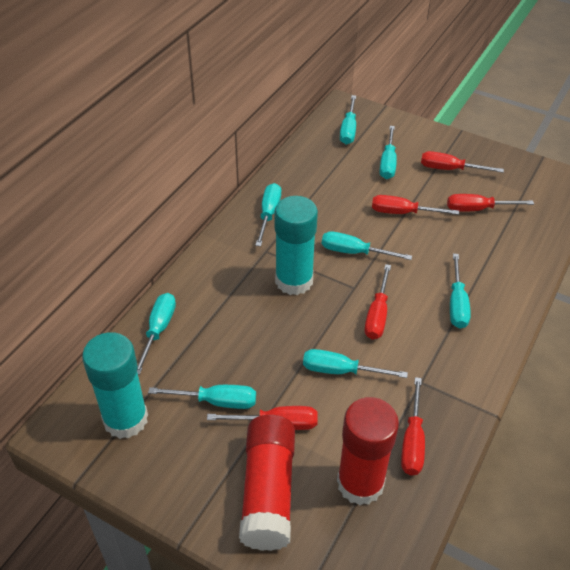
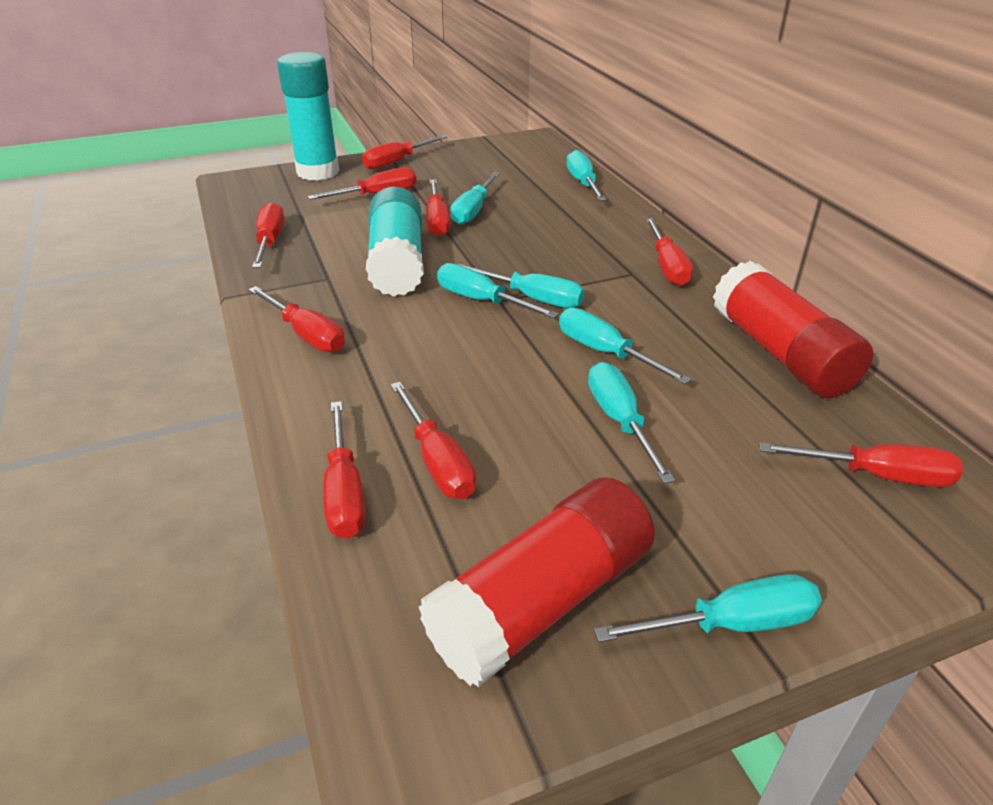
red screwdriver: 6 -> 9
turquoise screwdriver: 8 -> 7

